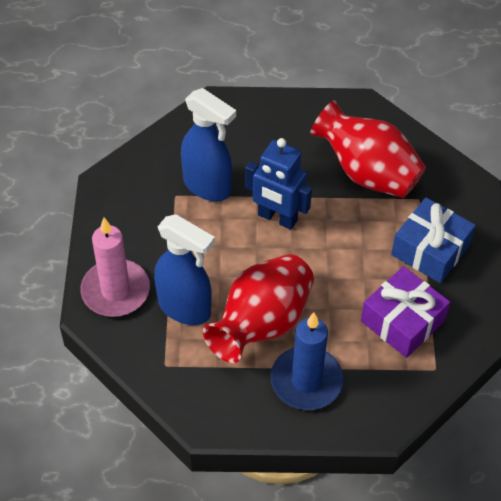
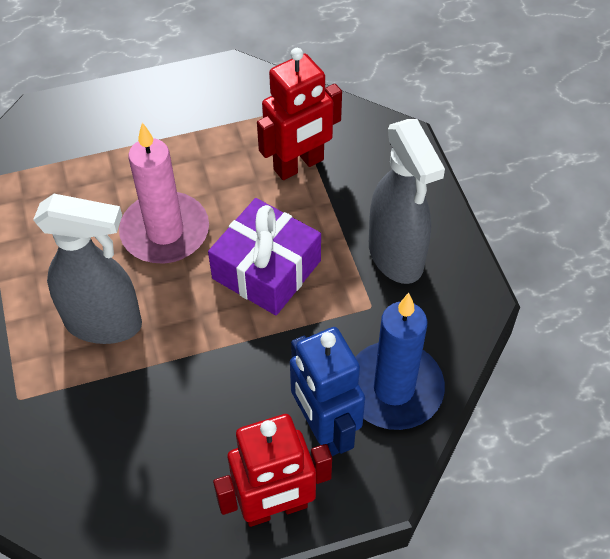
blue gift: 1 -> 0
blue spray bottle: 2 -> 0
grey spray bottle: 0 -> 2
red robot: 0 -> 2
red vase: 2 -> 0

